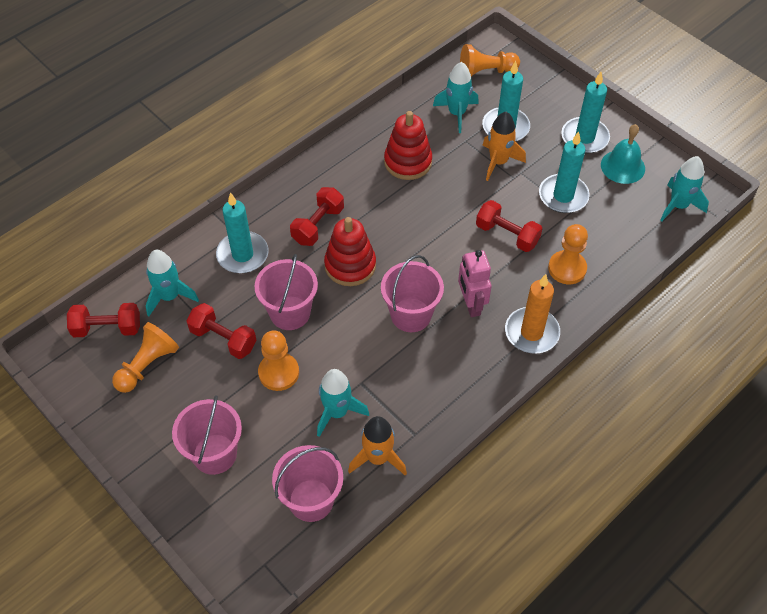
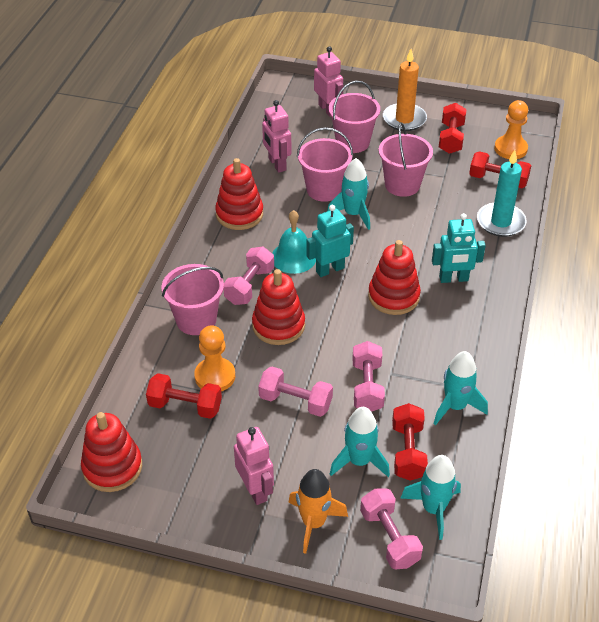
orange pawn: 4 -> 2
orange rocket: 2 -> 1
pink dumbbell: 0 -> 4
pink robot: 1 -> 3
red stacking toy: 2 -> 4
turquoise candle: 4 -> 1
turquoise robot: 0 -> 2

